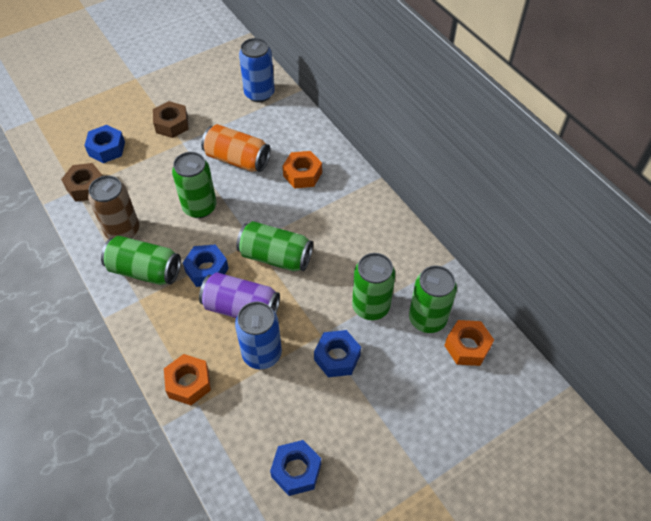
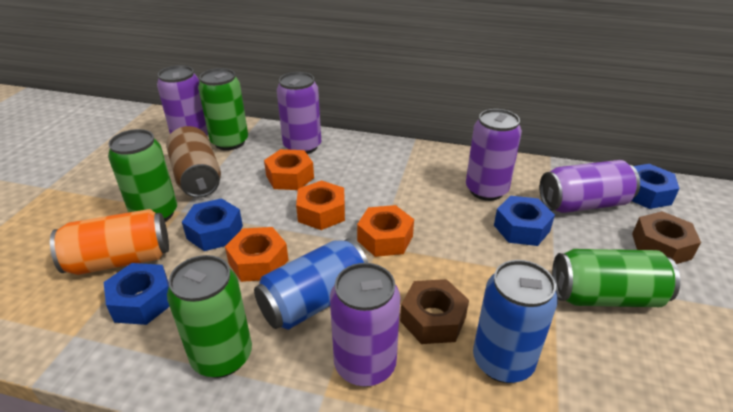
green can: 5 -> 4
orange nut: 3 -> 4
purple can: 1 -> 5

